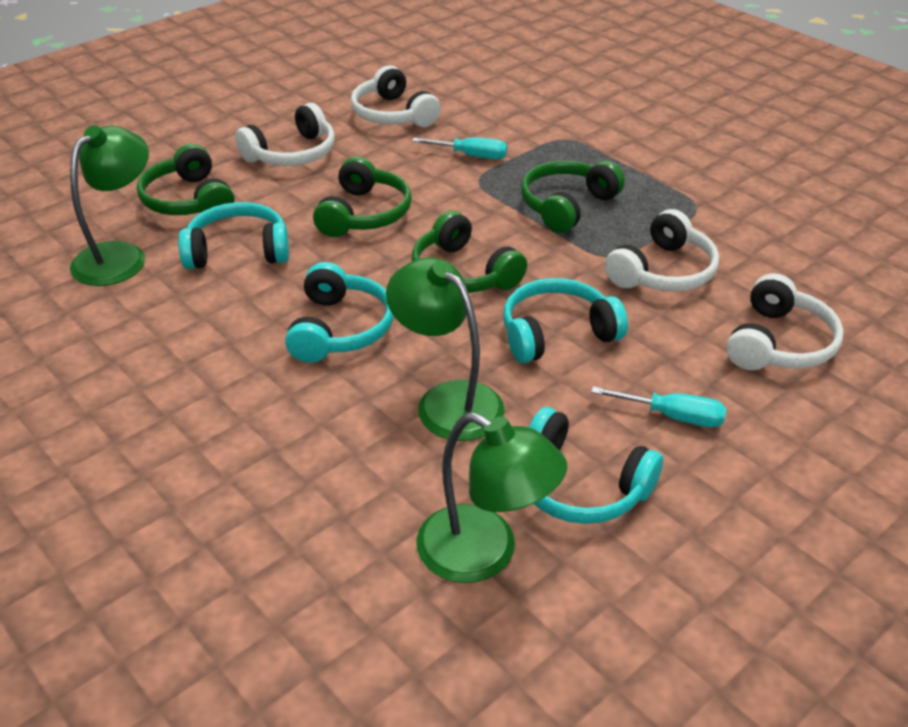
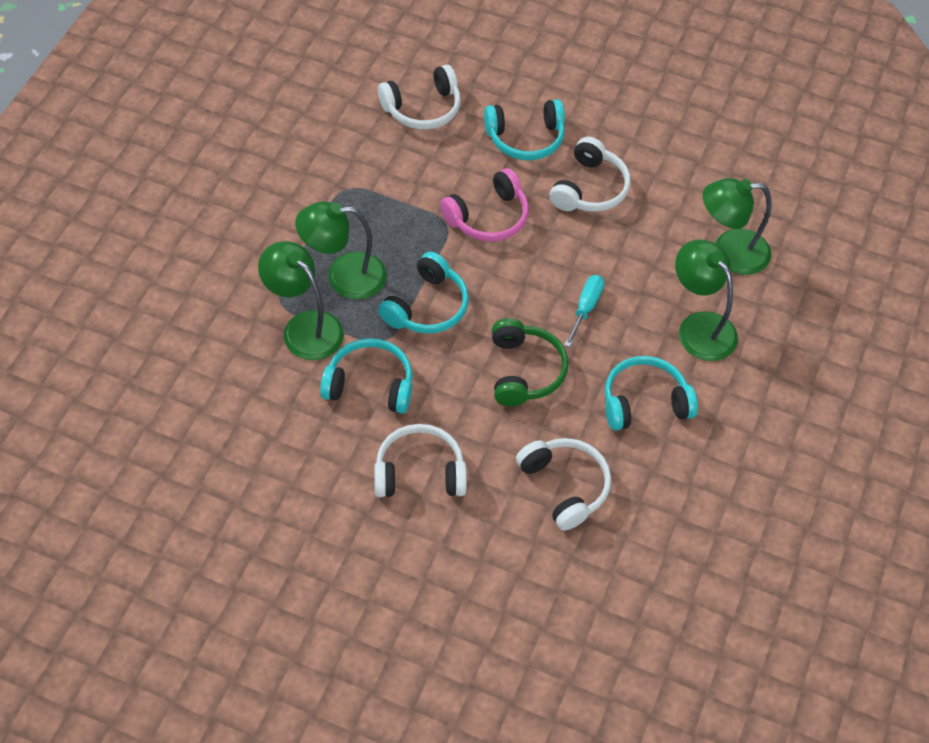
green headphones: 4 -> 1
green lamp: 3 -> 4
pink headphones: 0 -> 1
turquoise screwdriver: 2 -> 1

